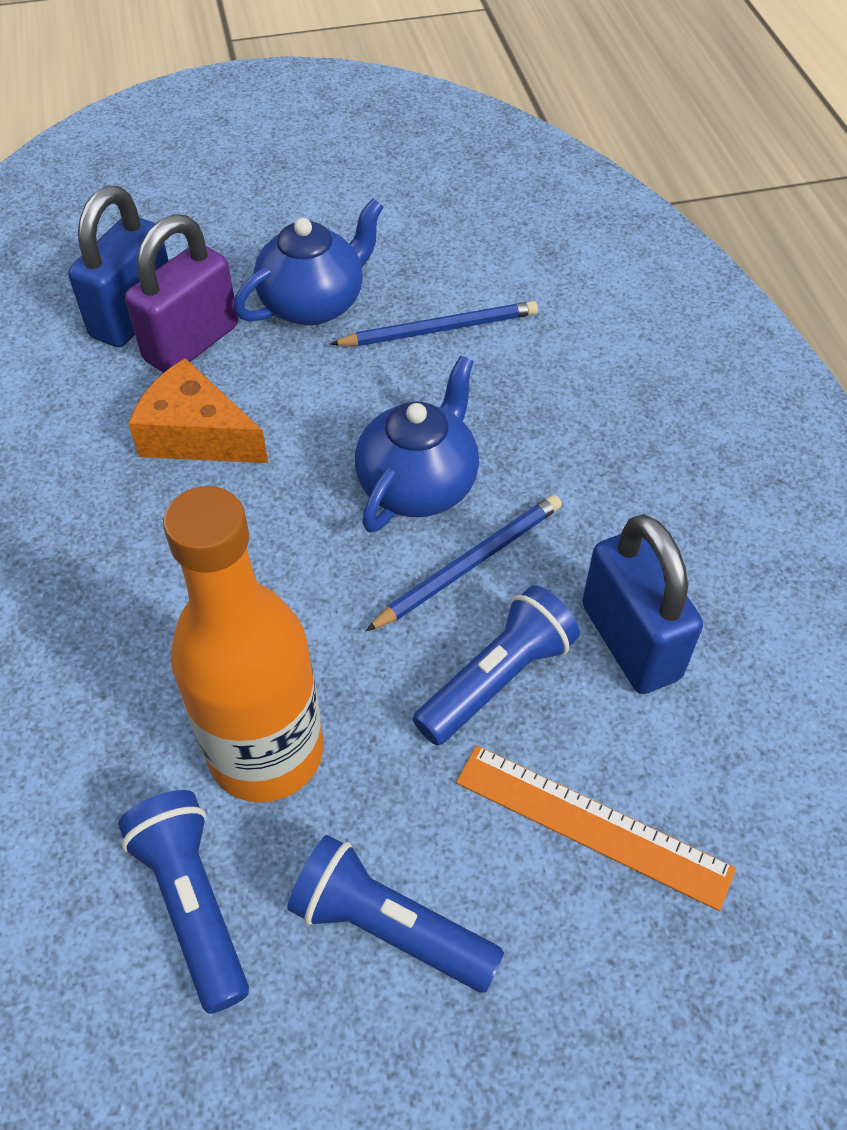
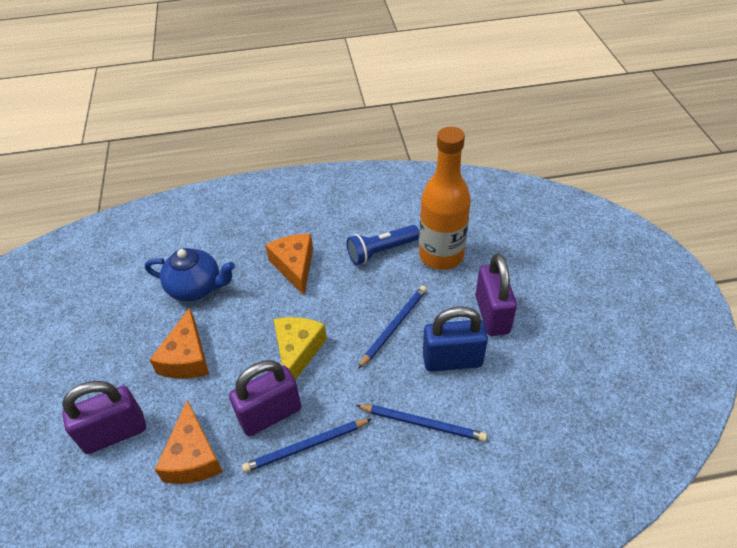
blue flashlight: 3 -> 1
blue padlock: 2 -> 1
blue pencil: 2 -> 3
blue teapot: 2 -> 1
orange cheese: 1 -> 3
orange ruler: 1 -> 0
purple padlock: 1 -> 3
yellow cheese: 0 -> 1

